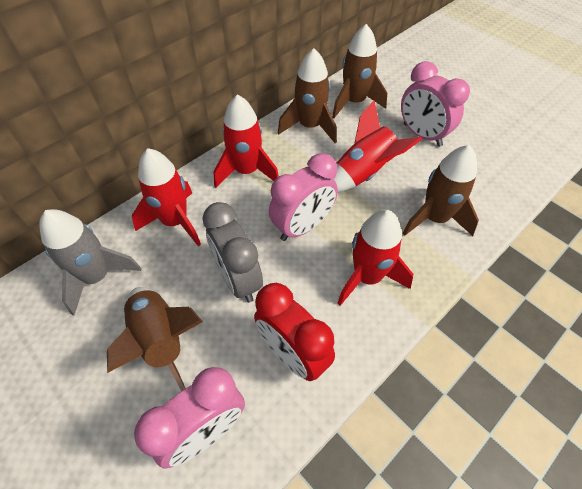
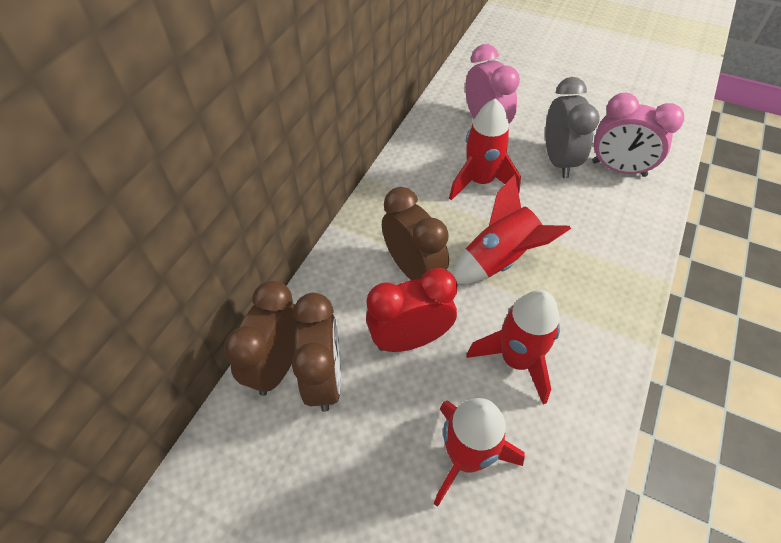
brown clock: 0 -> 3
brown rocket: 4 -> 0
grey rocket: 1 -> 0
pink clock: 3 -> 2

